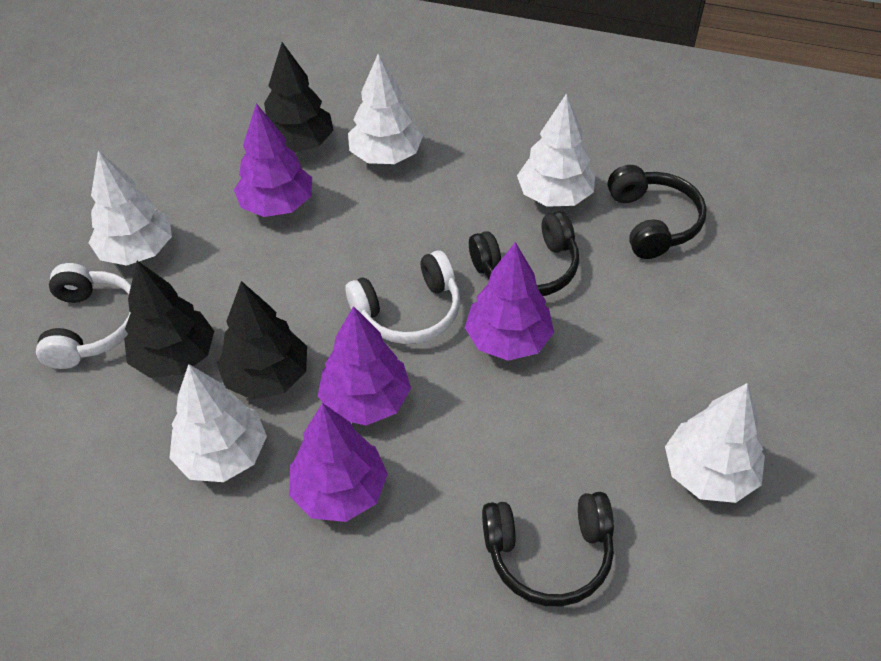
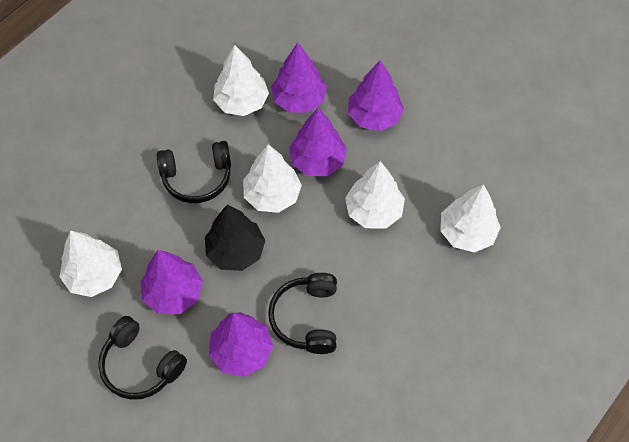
black tree: 3 -> 1
purple tree: 4 -> 5
white headphones: 2 -> 0

